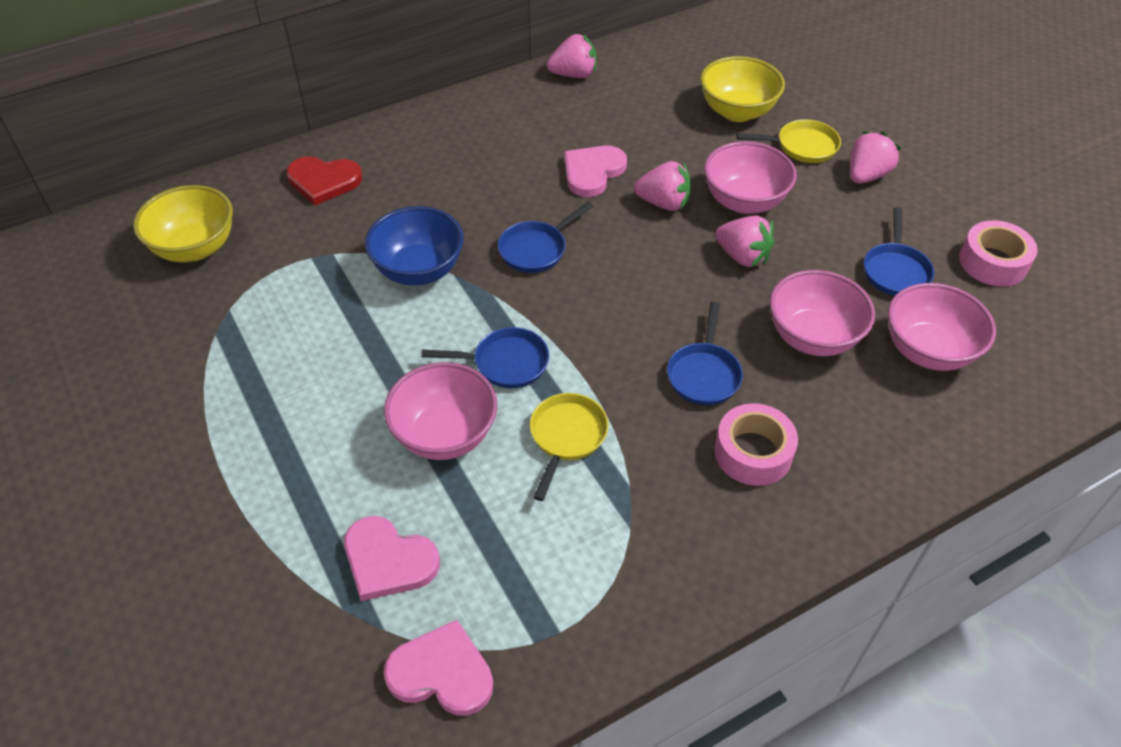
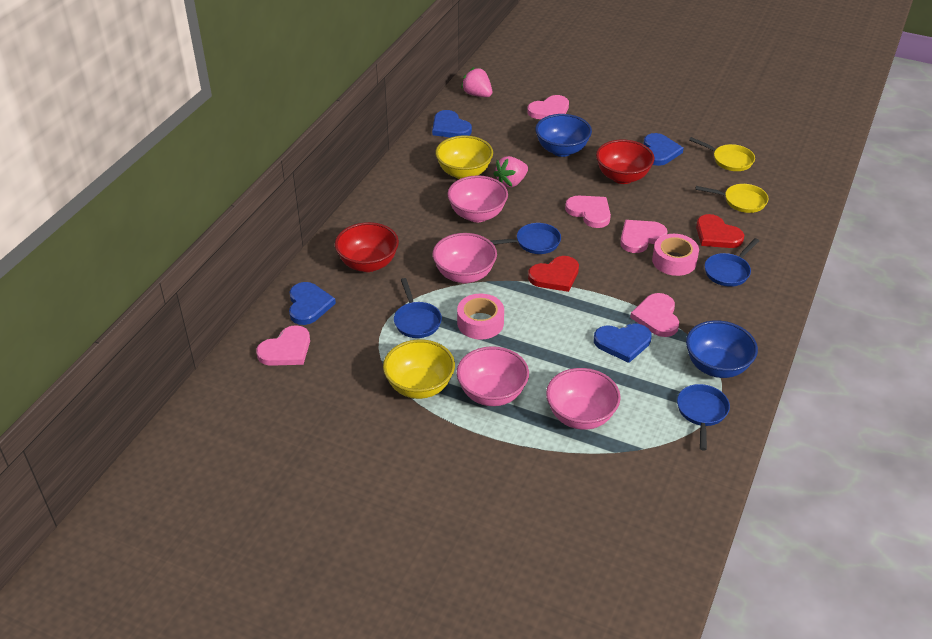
blue bowl: 1 -> 2
blue heart: 0 -> 4
pink heart: 3 -> 5
pink strawberry: 4 -> 2
red bowl: 0 -> 2
red heart: 1 -> 2

